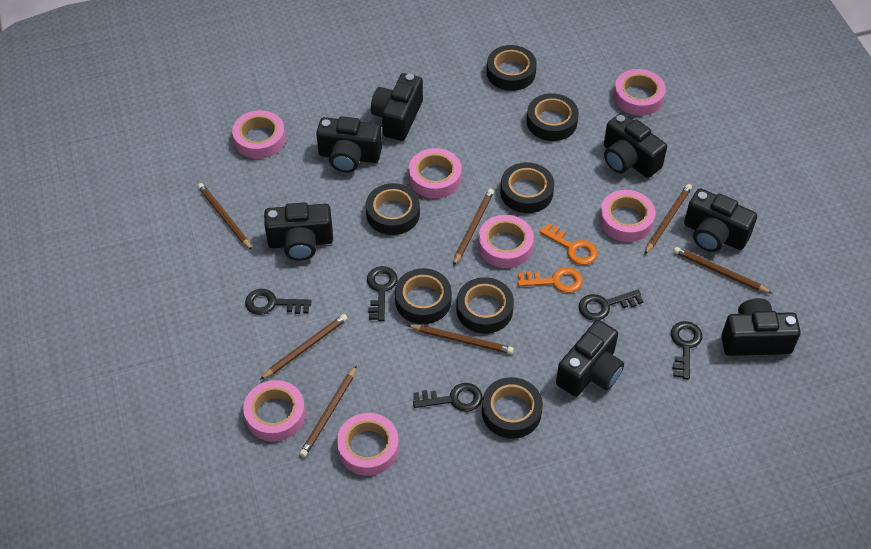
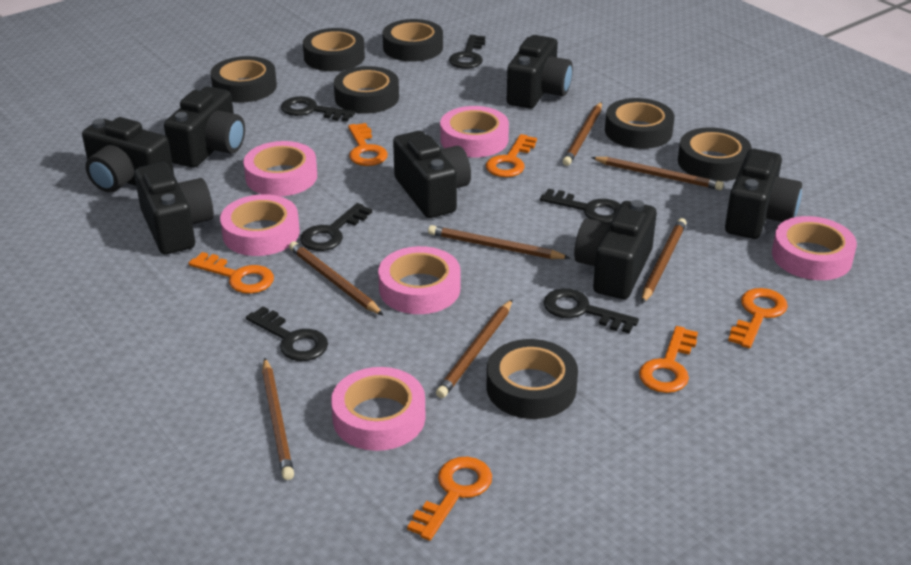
black key: 5 -> 6
orange key: 2 -> 6
pink tape: 7 -> 6

